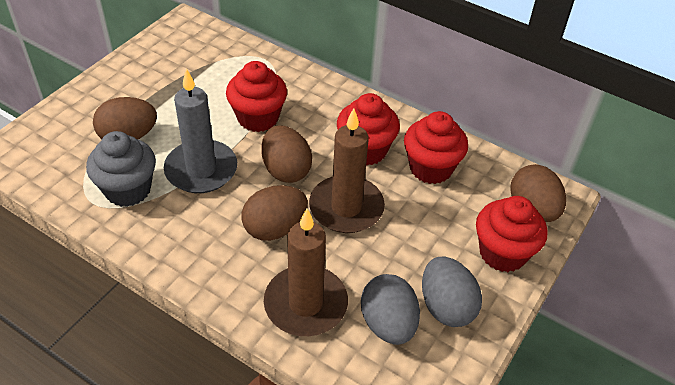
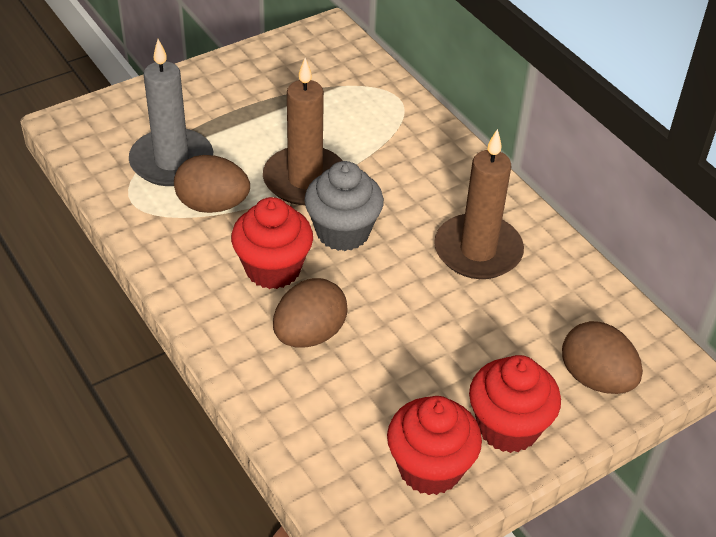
brown egg: 4 -> 3
grey egg: 2 -> 0
red cupcake: 4 -> 3

